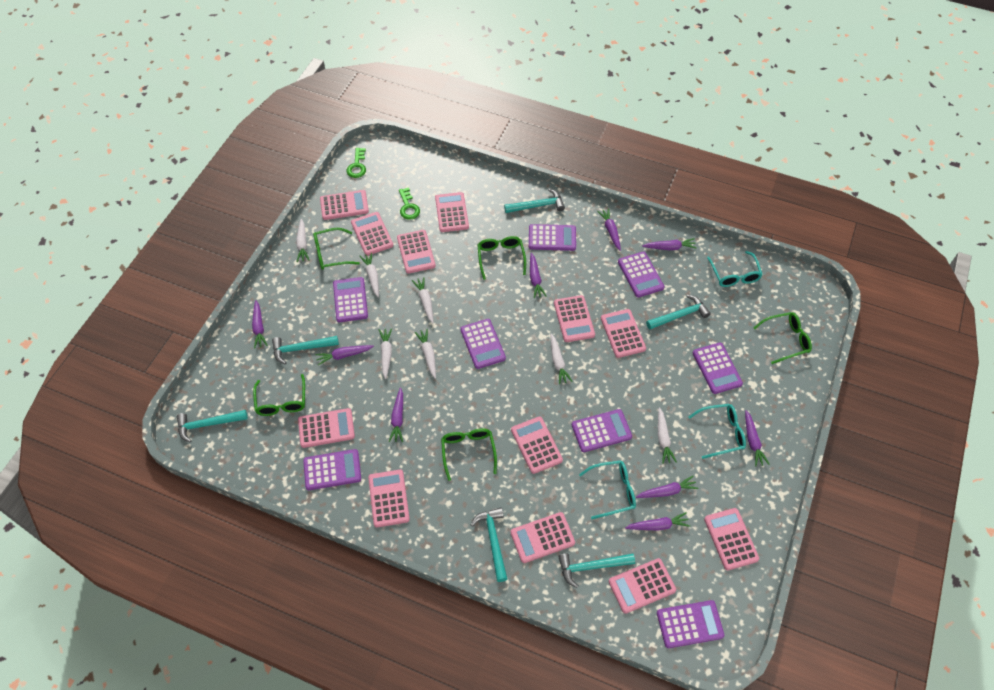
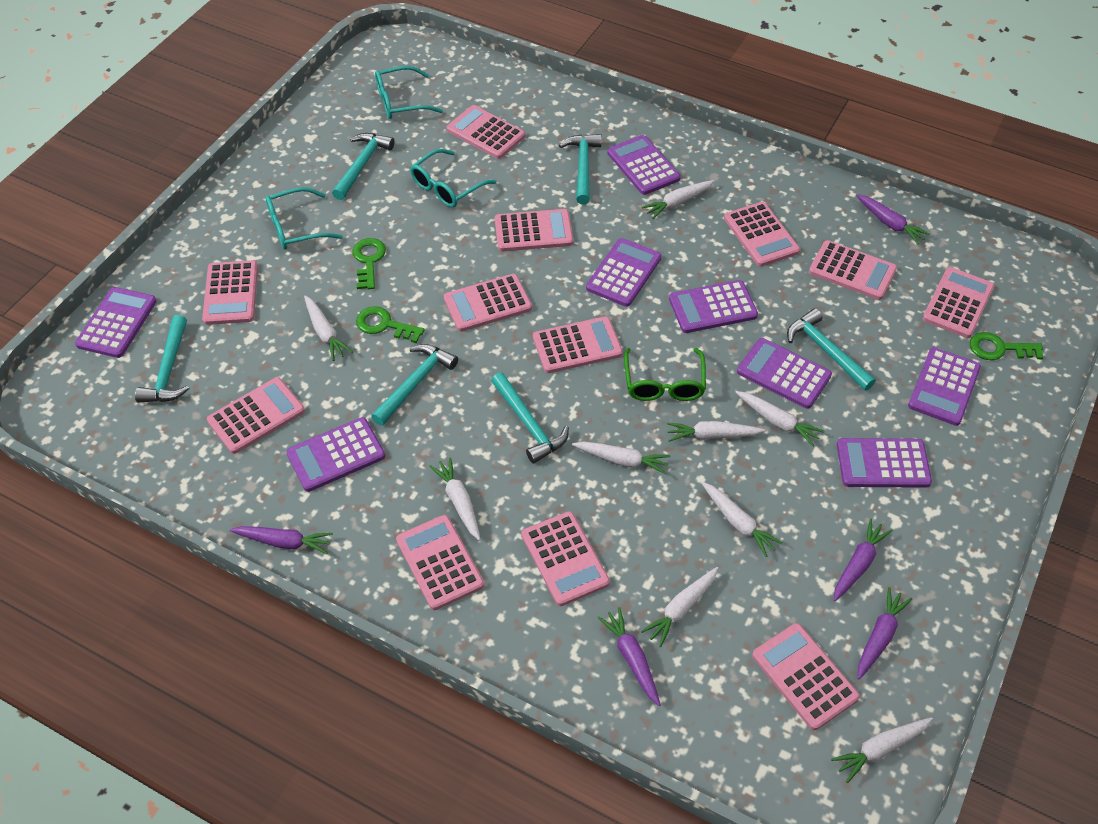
green glasses: 5 -> 1
green key: 2 -> 3
purple carrot: 9 -> 5
white carrot: 7 -> 9

